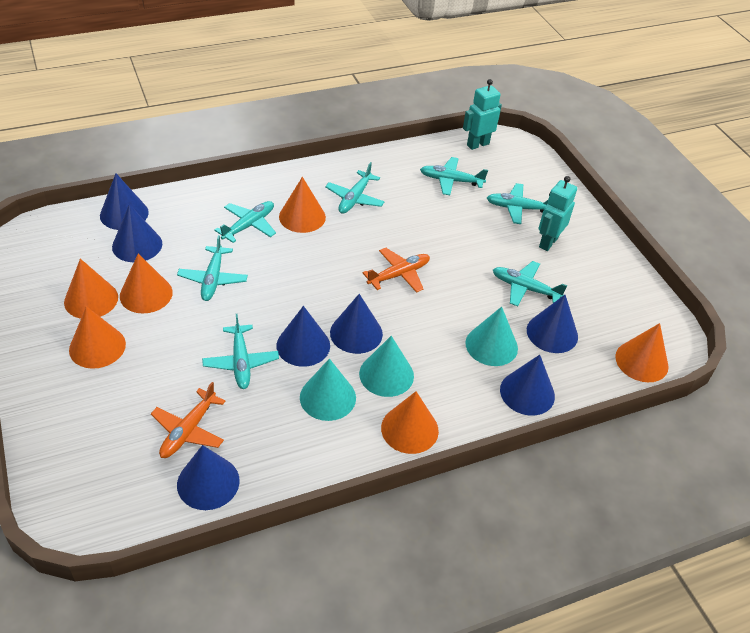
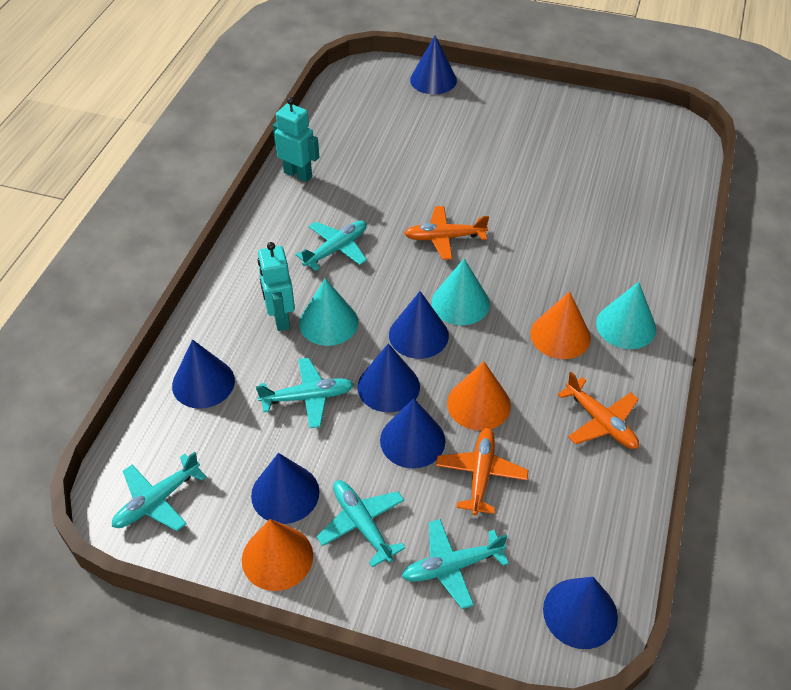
orange cone: 6 -> 3
orange plane: 2 -> 3
turquoise plane: 7 -> 5

